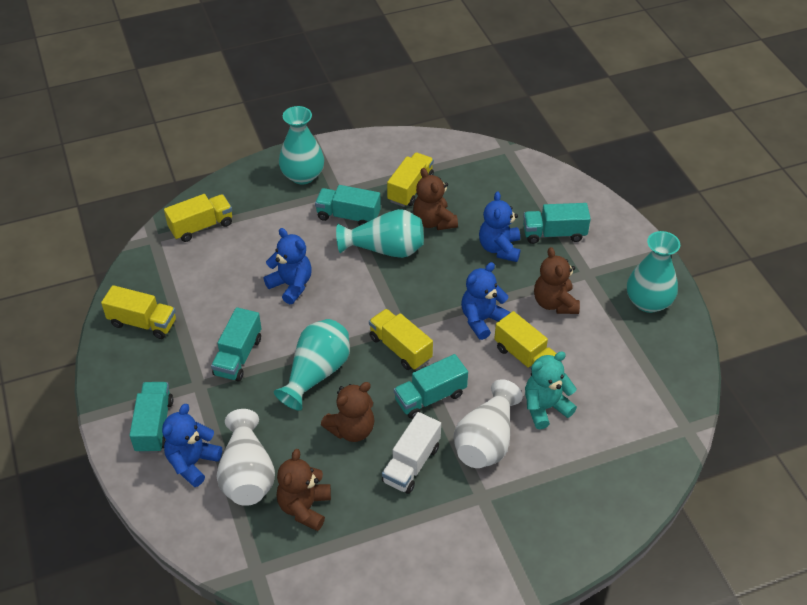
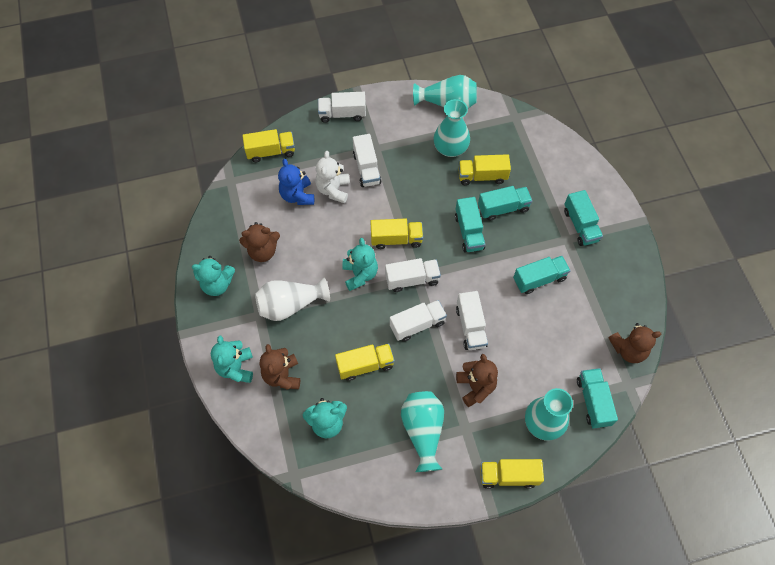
blue teddy bear: 4 -> 1
turquoise teddy bear: 1 -> 4
white teddy bear: 0 -> 1
white truck: 1 -> 5
white vase: 2 -> 1

